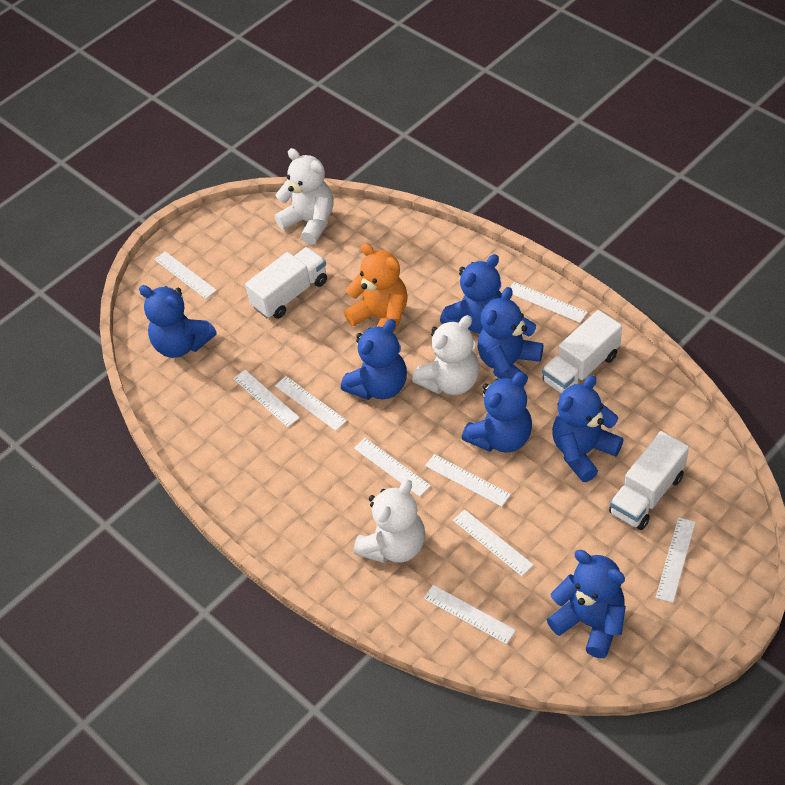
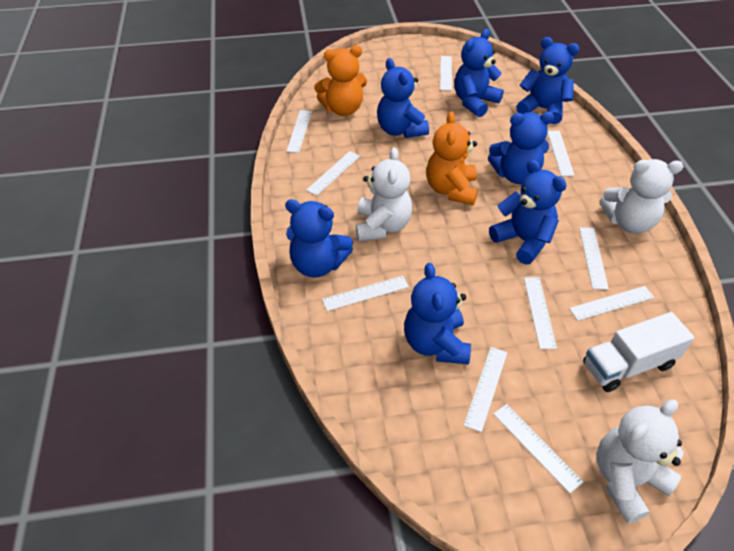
orange teddy bear: 1 -> 2
white ruler: 9 -> 10
white truck: 3 -> 1

